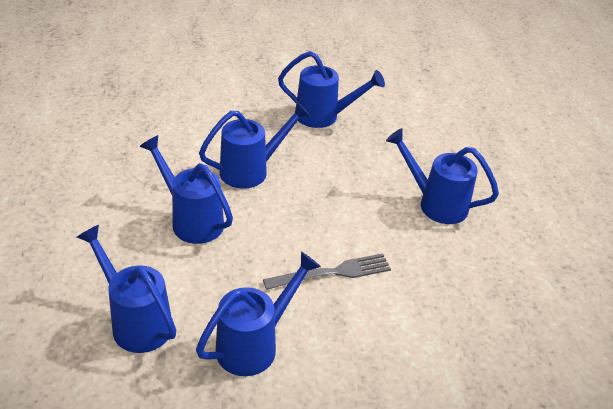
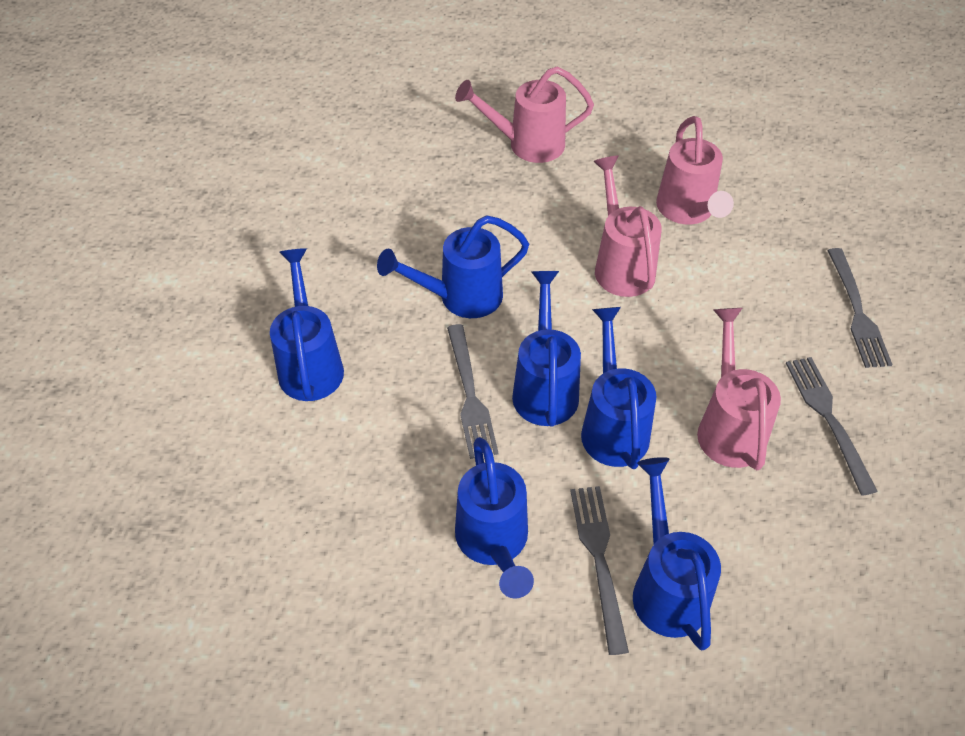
grey fork: 1 -> 4
pink watering can: 0 -> 4

